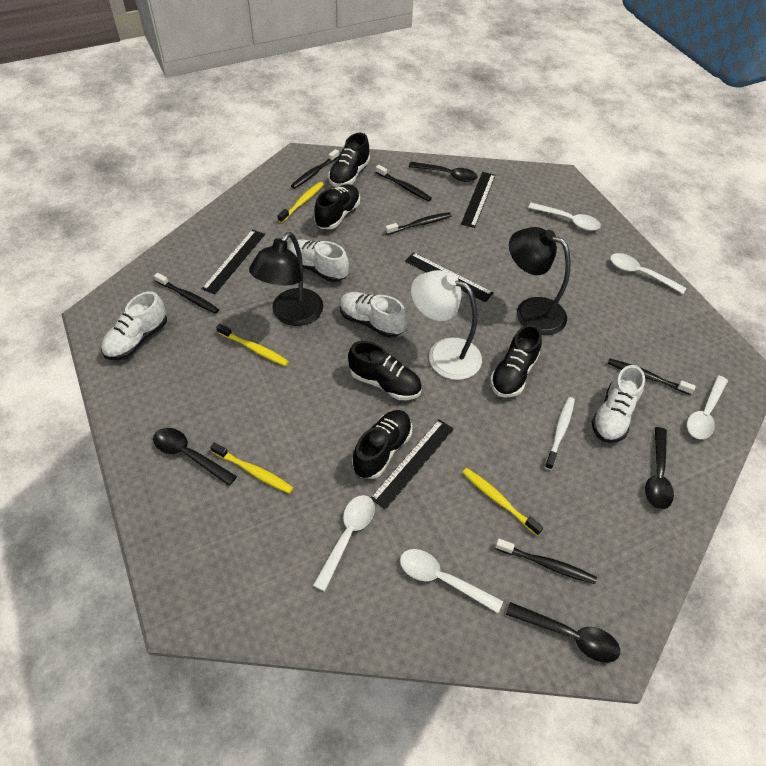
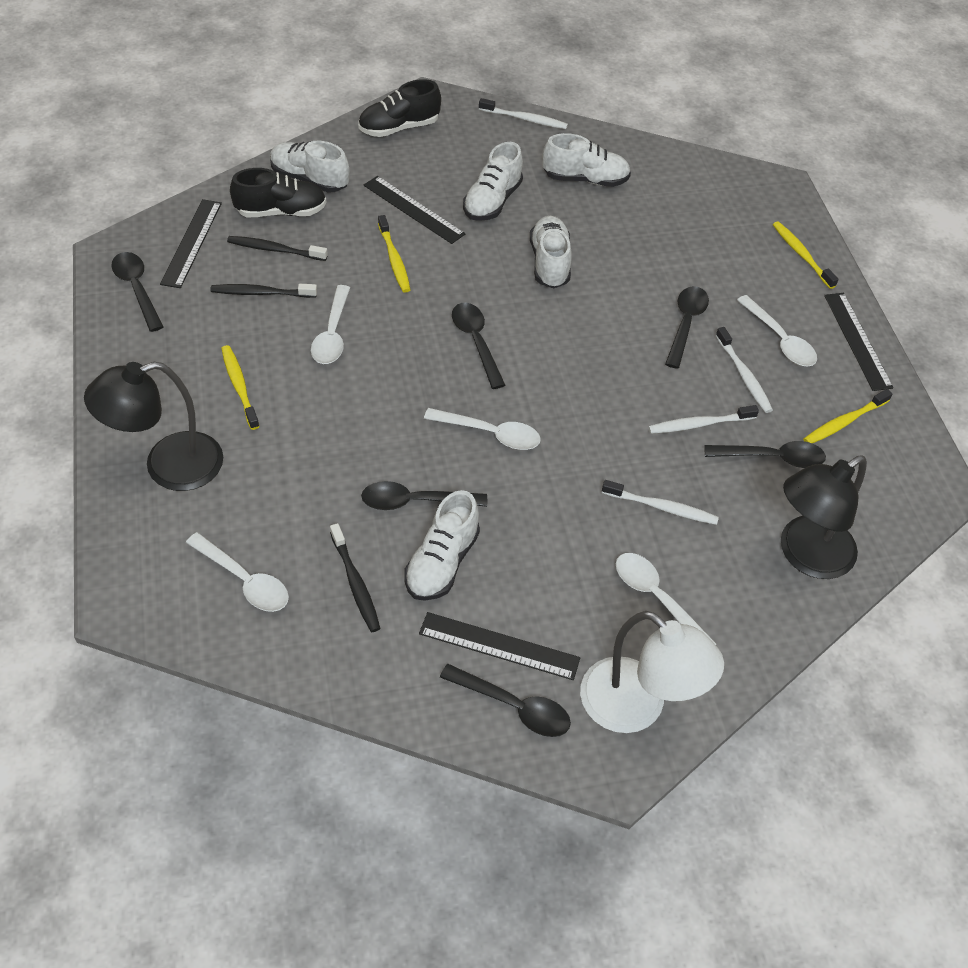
black shoe: 5 -> 2
black spoon: 4 -> 6
black toothbrush: 6 -> 3
white shoe: 4 -> 5
white toothbrush: 1 -> 4

